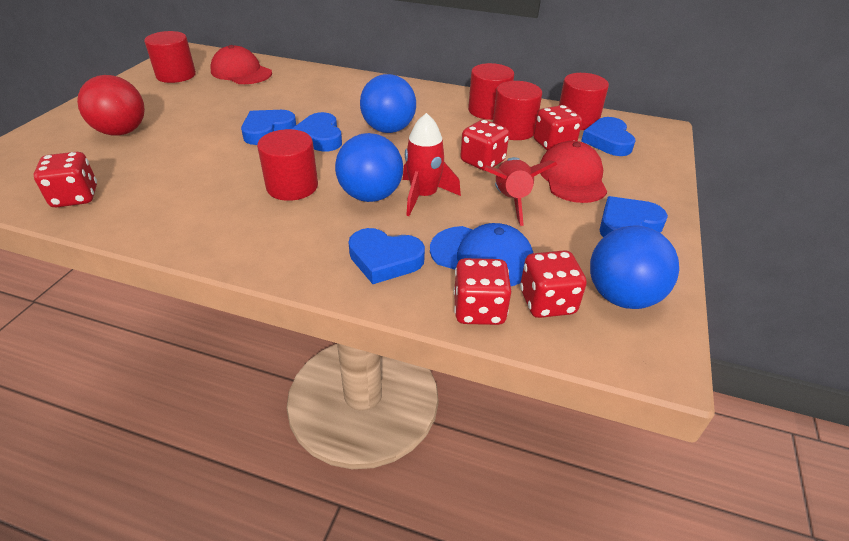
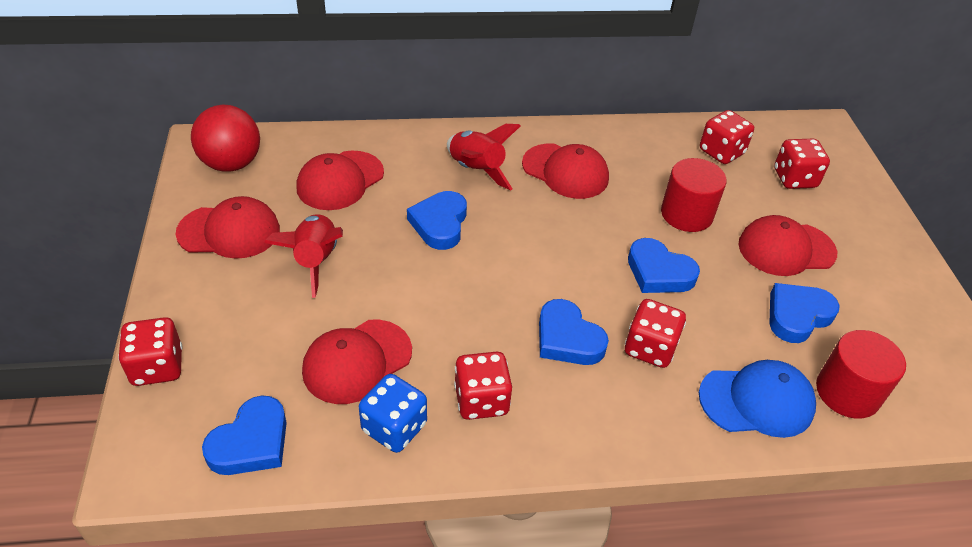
blue ball: 3 -> 0
blue dice: 0 -> 1
red cap: 2 -> 5
red cylinder: 5 -> 2

